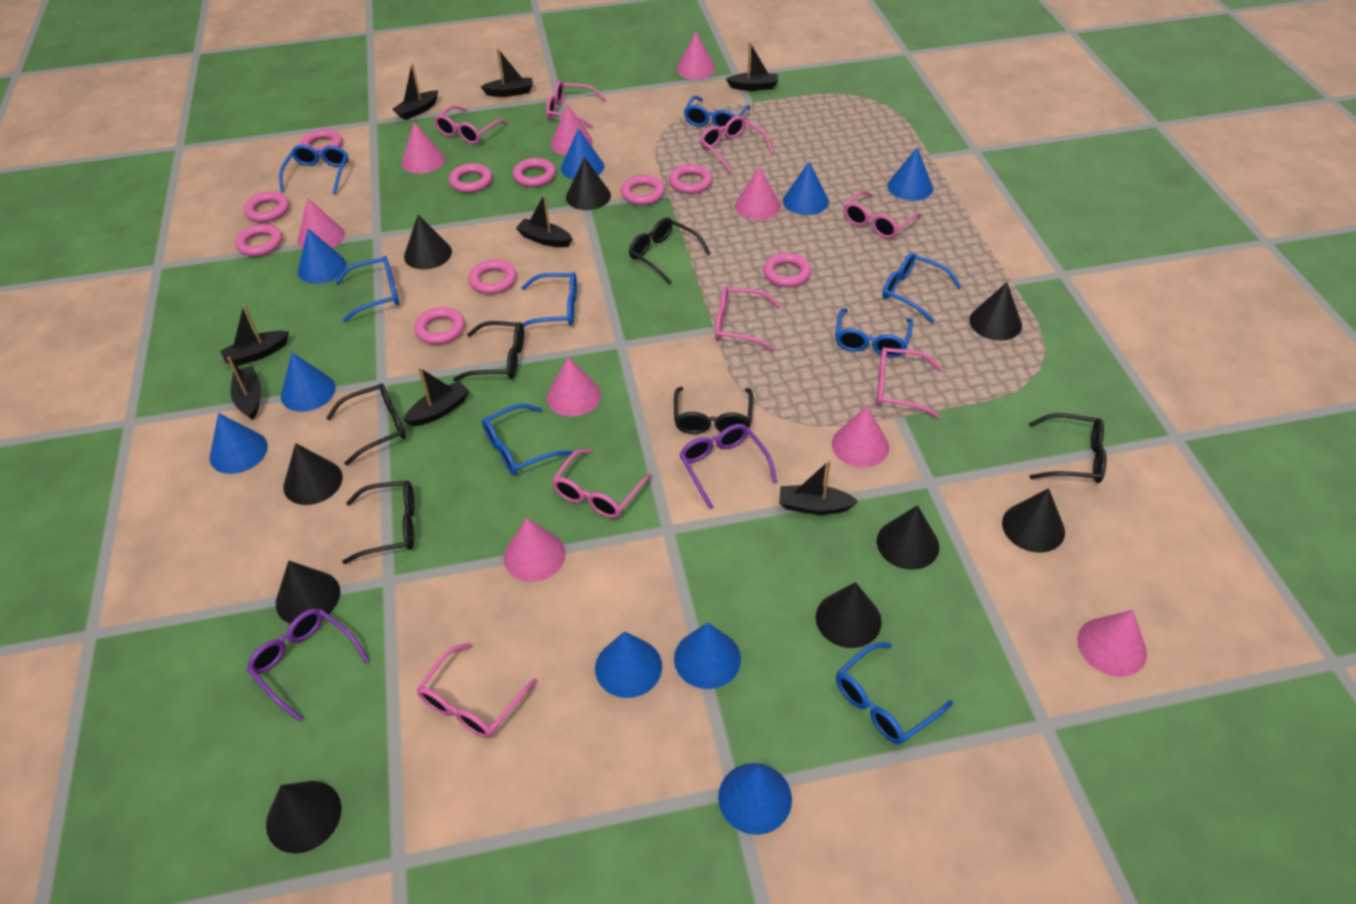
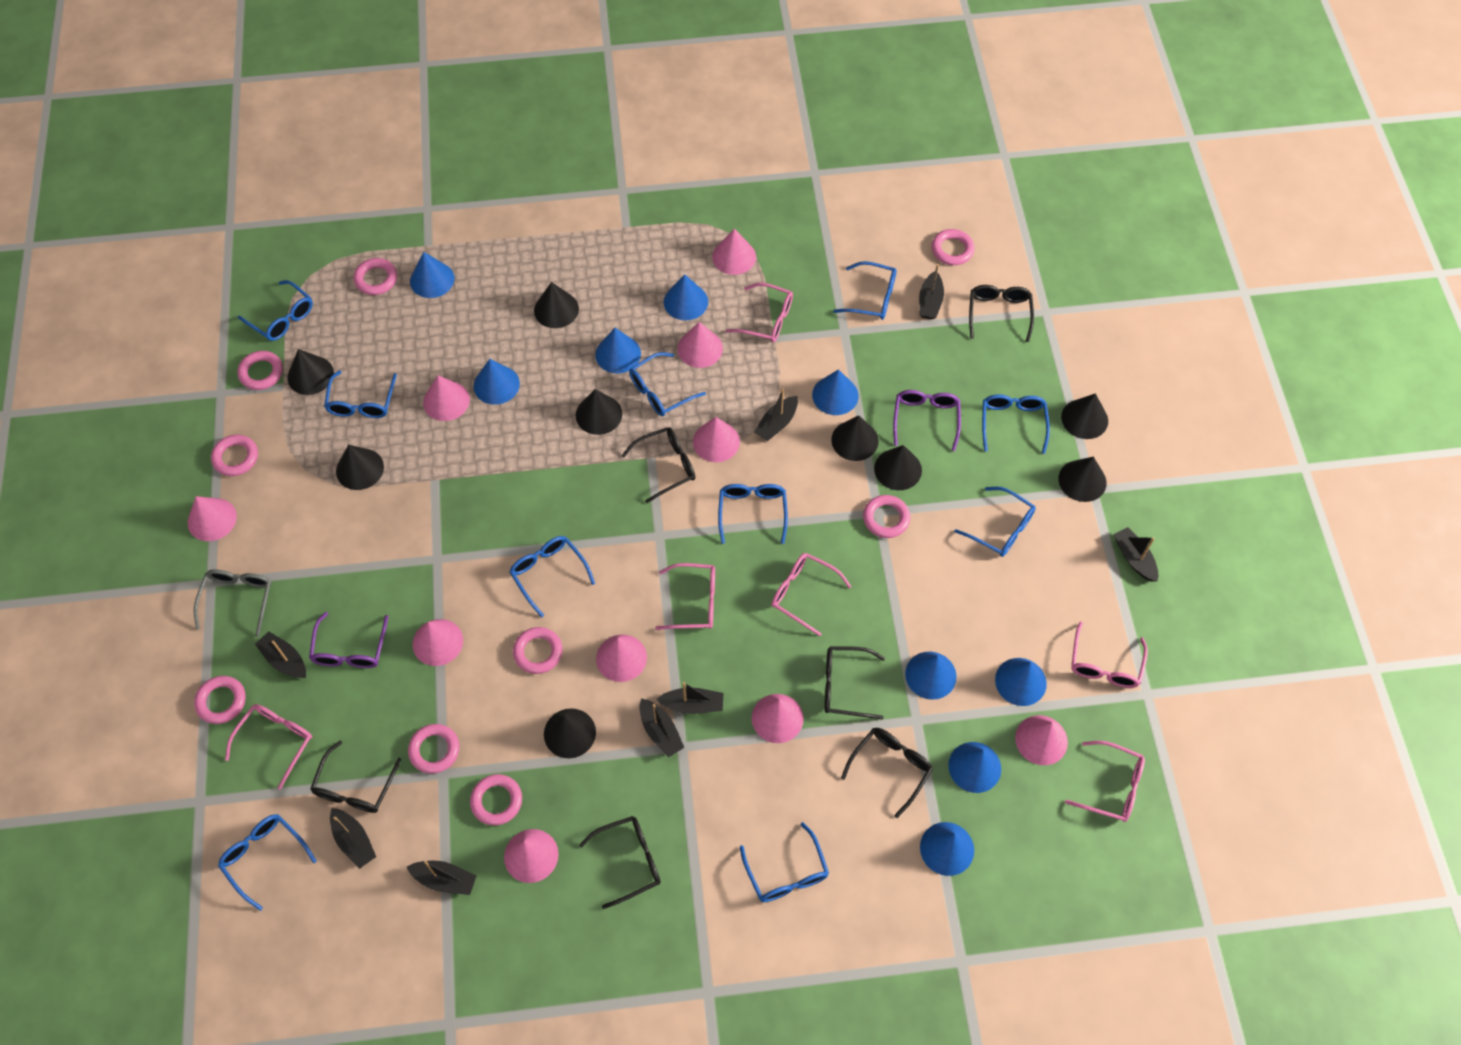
blue glasses: 8 -> 10
grey glasses: 0 -> 1
pink cone: 9 -> 10
pink glasses: 8 -> 6
pink ring: 10 -> 9

